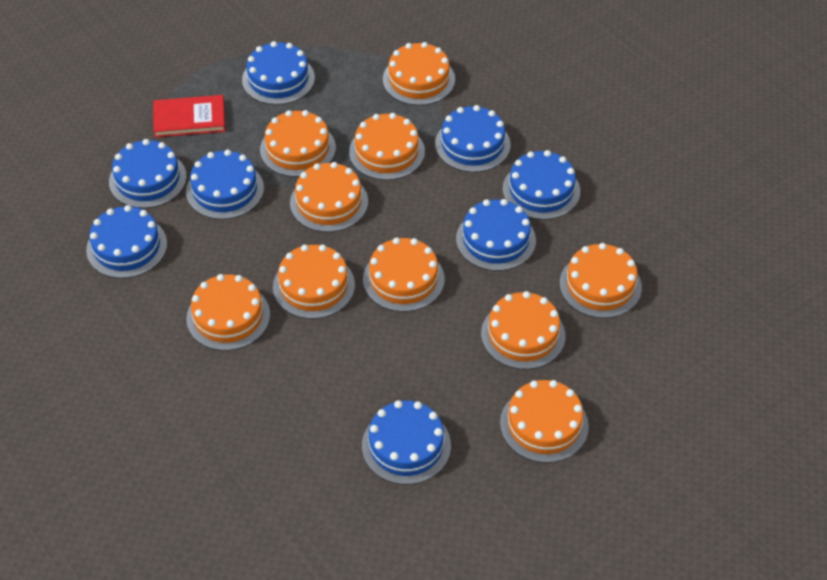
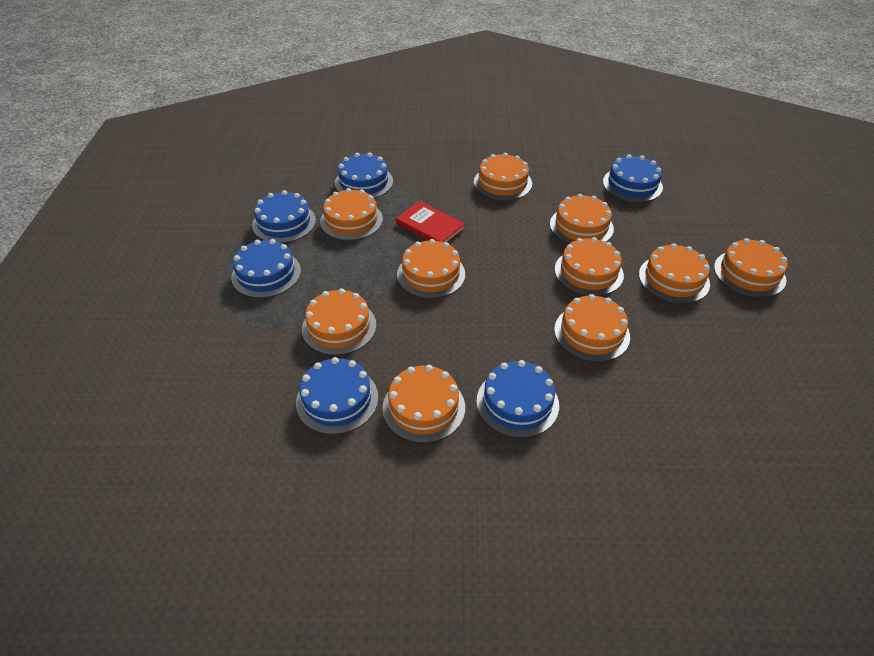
blue cake: 8 -> 6

